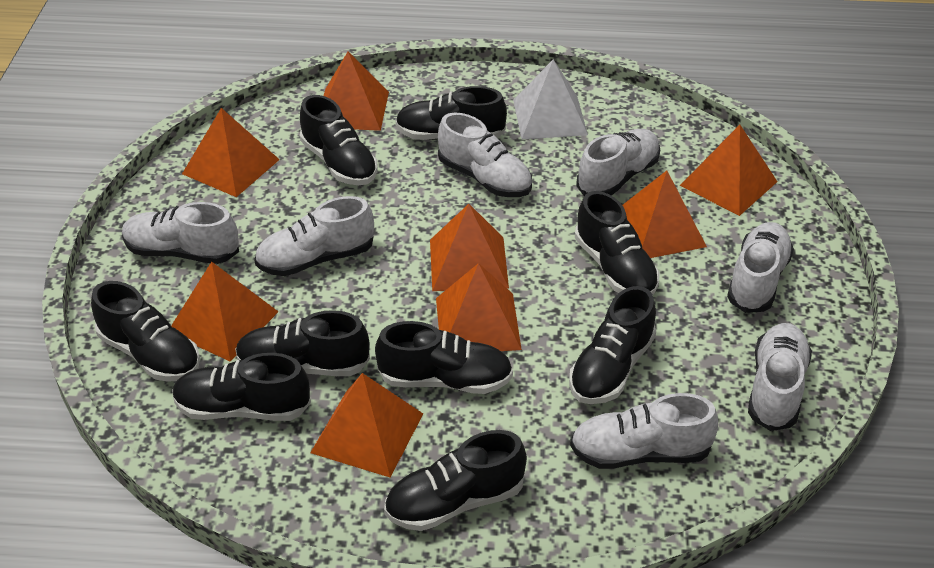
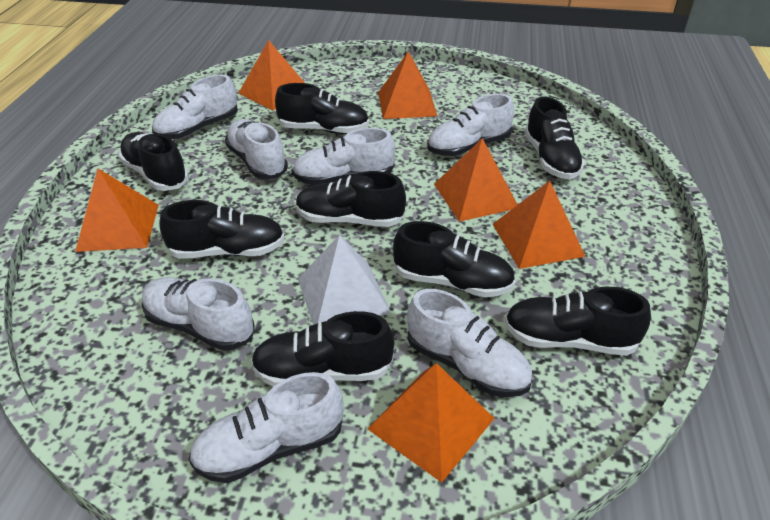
black shoe: 9 -> 8
orange pyramid: 8 -> 6

